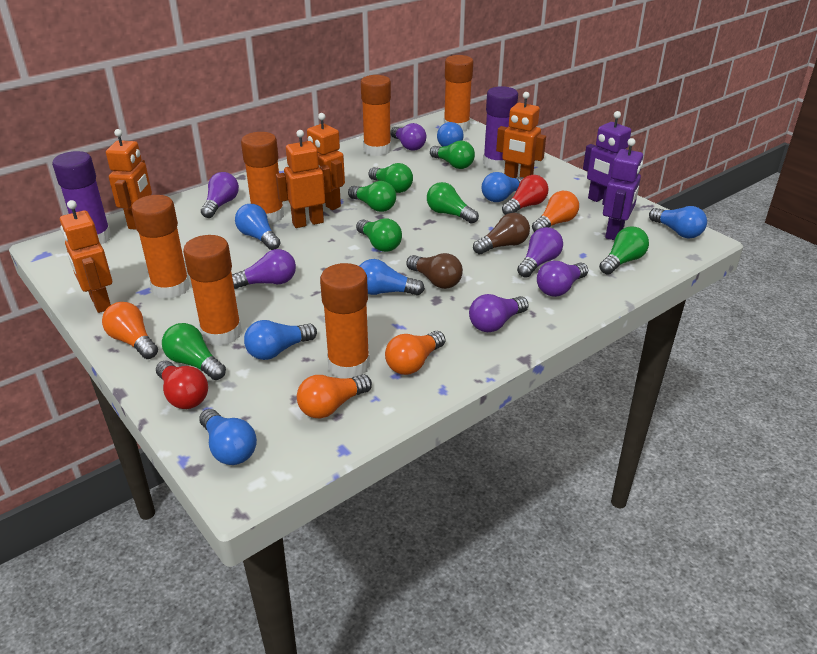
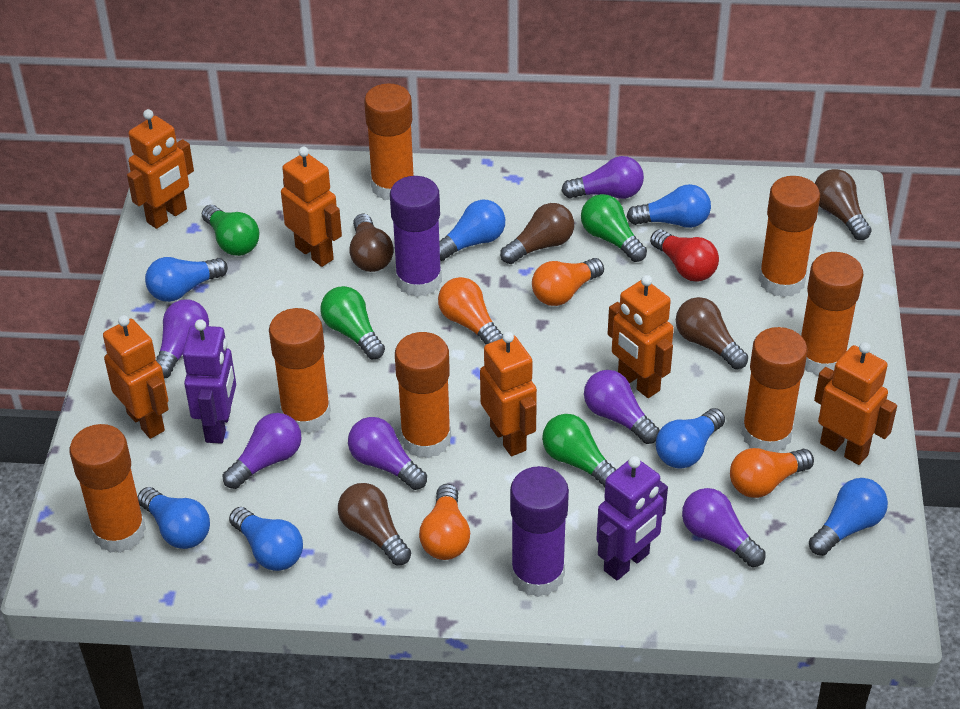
brown light bulb: 2 -> 5
green light bulb: 7 -> 4
orange glue stick: 6 -> 7
orange robot: 5 -> 6
red light bulb: 2 -> 1

